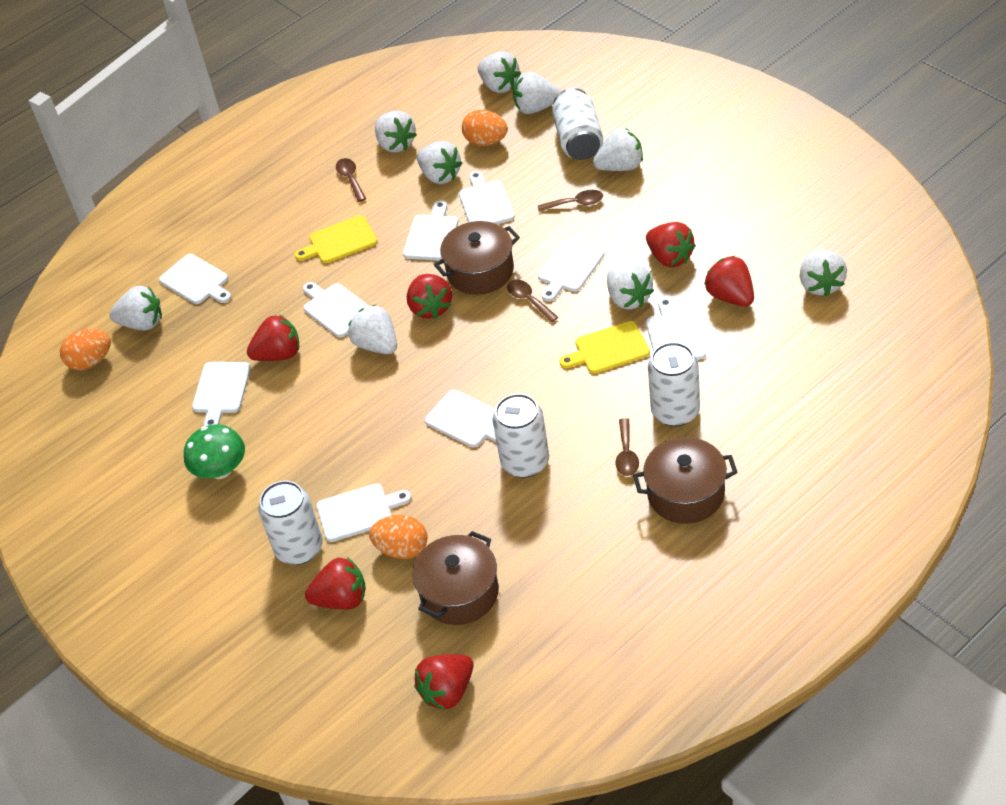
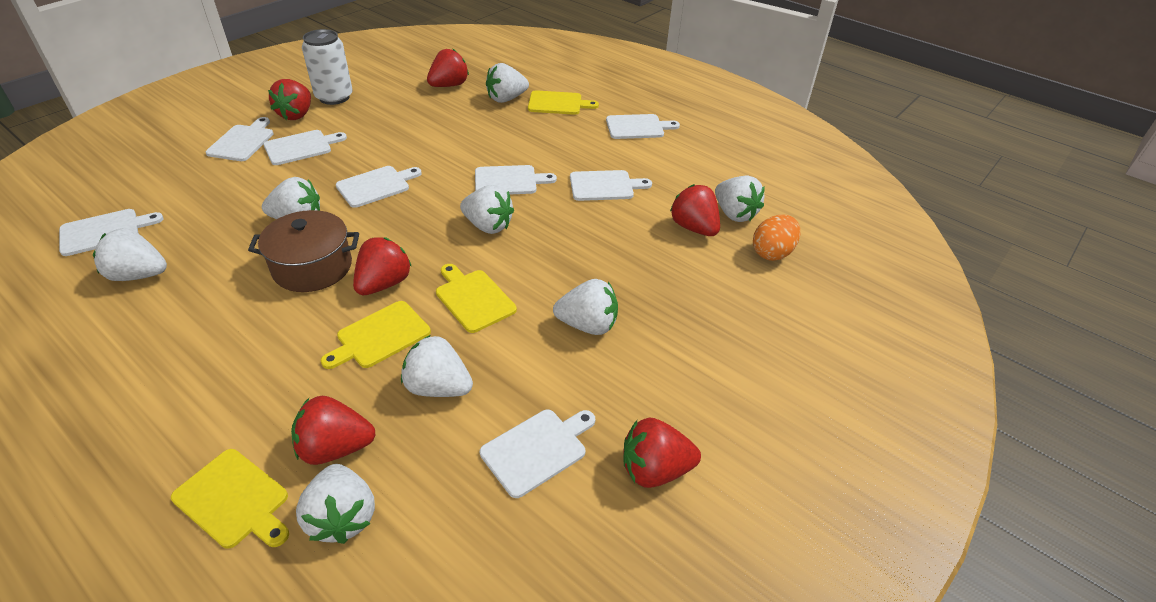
brown pot: 3 -> 1
brown spoon: 4 -> 0
green mushroom: 1 -> 0
orange egg: 3 -> 1
white can: 4 -> 1
white cutting board: 9 -> 8
white strawberry: 9 -> 8
yellow cutting board: 2 -> 4

